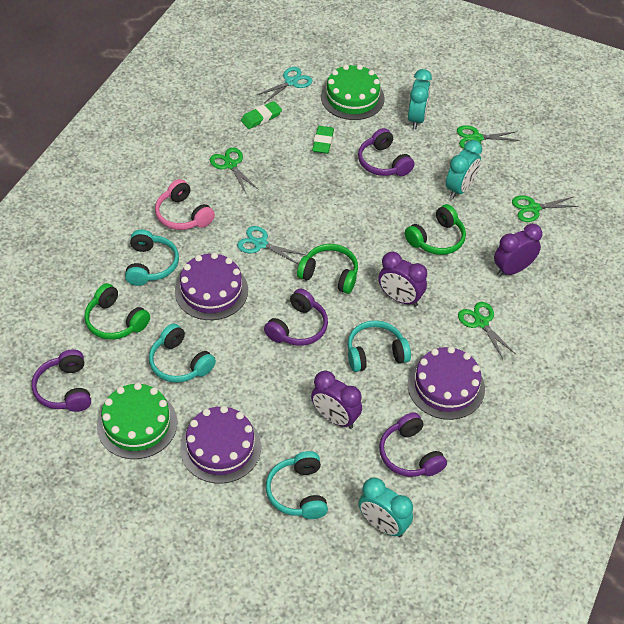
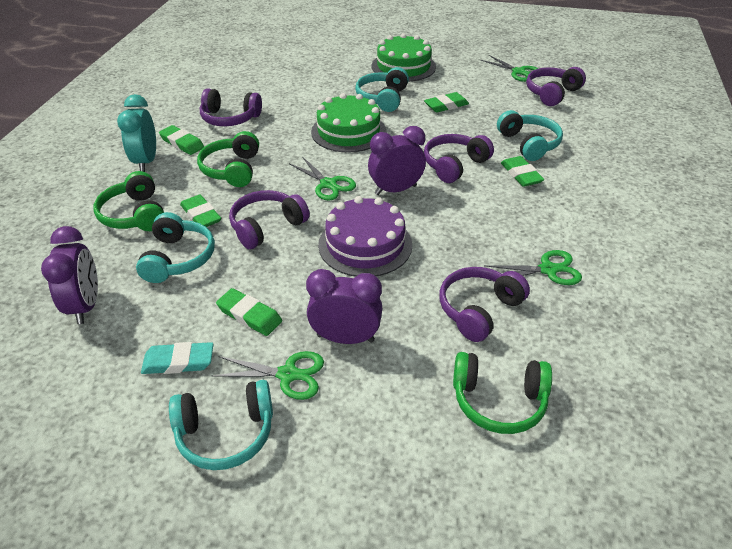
green eraser: 2 -> 5
pink headphones: 1 -> 0
purple cake: 3 -> 1
purple headphones: 4 -> 5
turquoise clock: 3 -> 1
turquoise eraser: 0 -> 1
turquoise scissors: 2 -> 0

